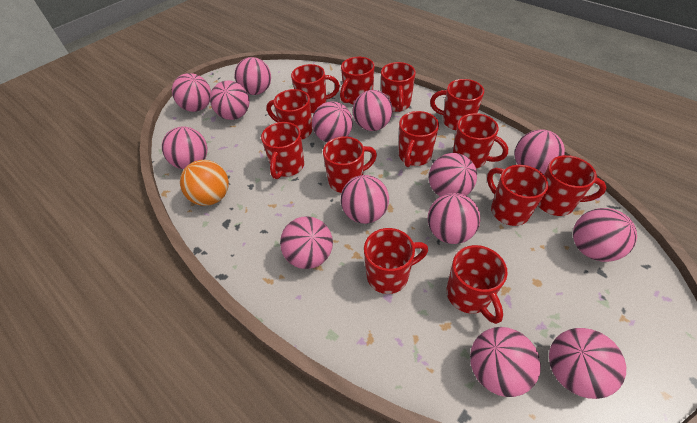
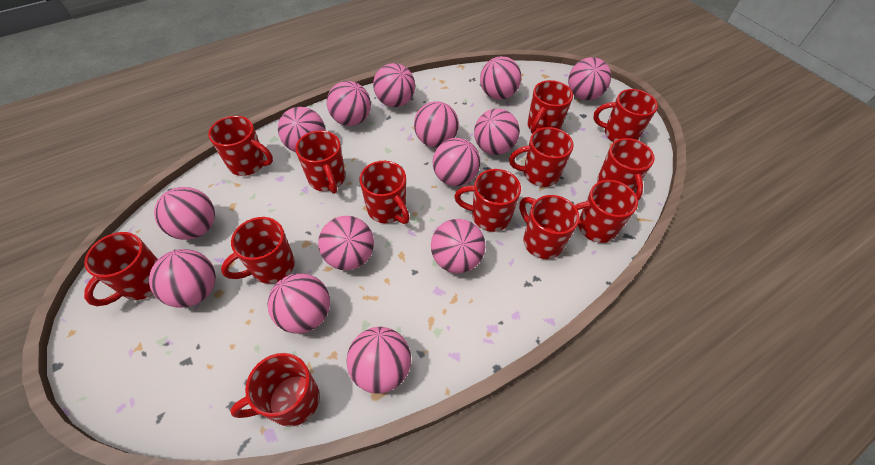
orange ball: 1 -> 0

